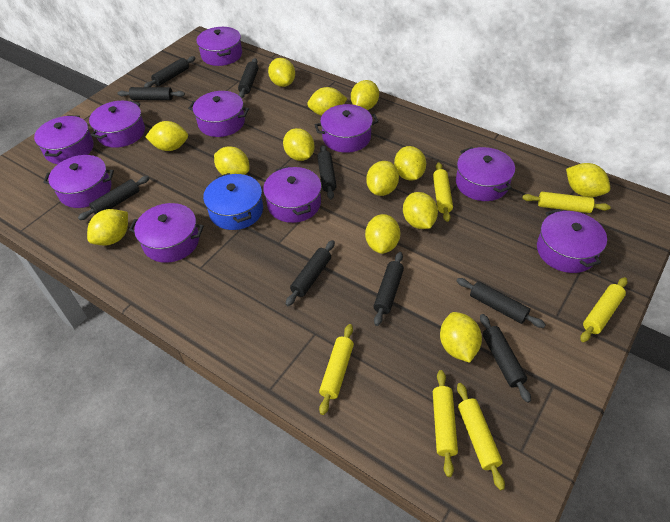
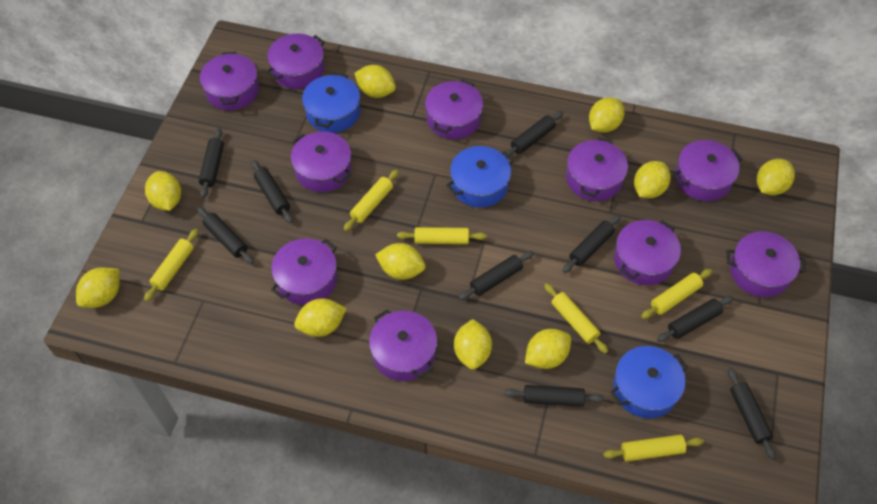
blue pot: 1 -> 3
yellow lemon: 13 -> 10

